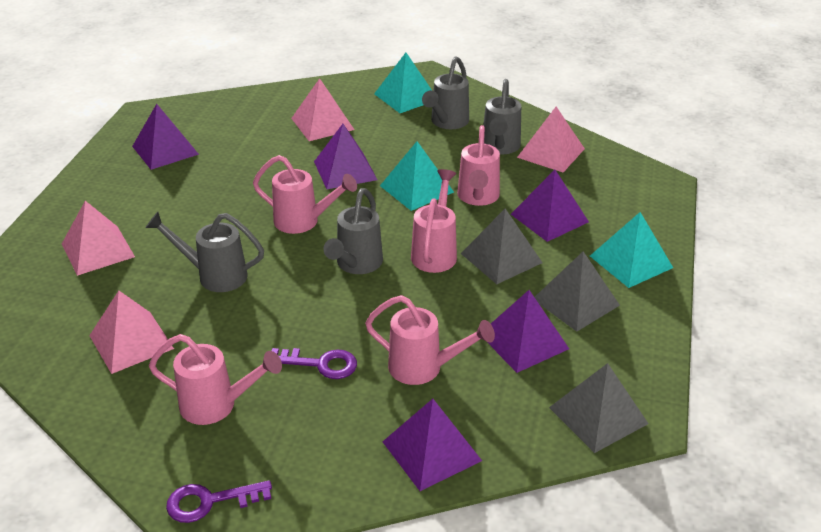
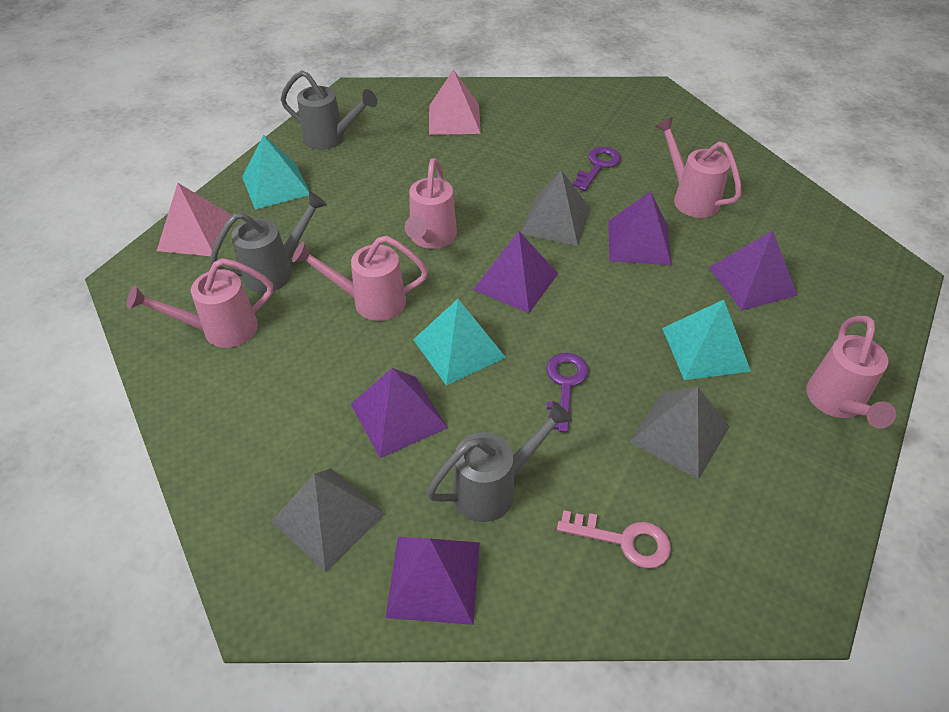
grey watering can: 4 -> 3
pink key: 0 -> 1
pink pyramid: 4 -> 2

